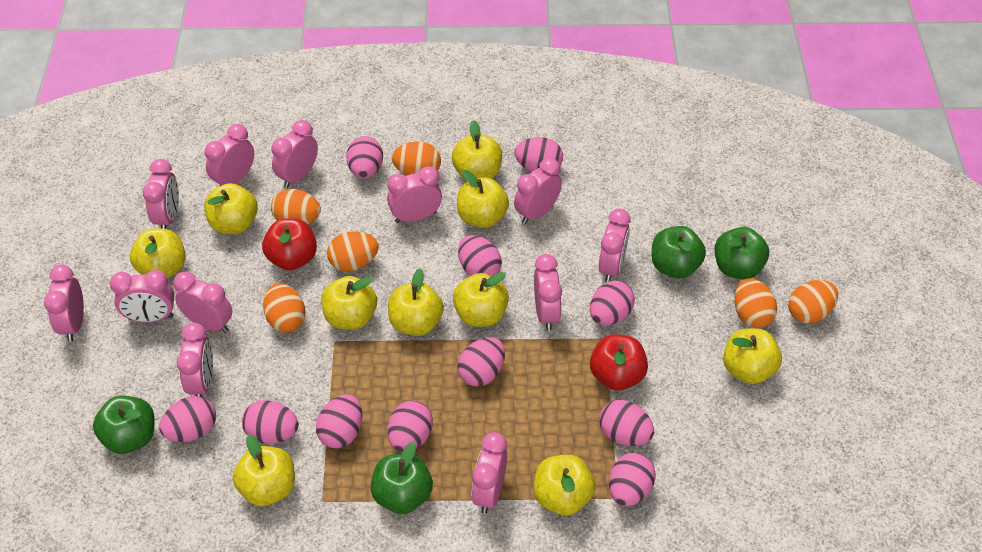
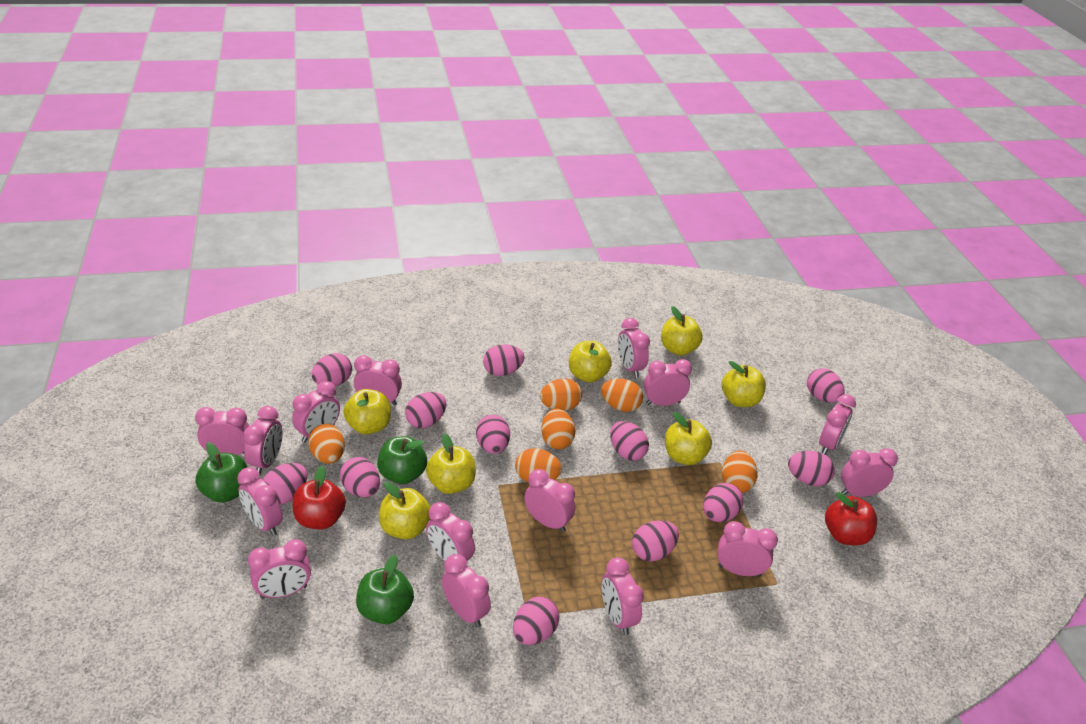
green apple: 4 -> 3
pink clock: 12 -> 15
pink egg: 11 -> 12
yellow apple: 10 -> 7

